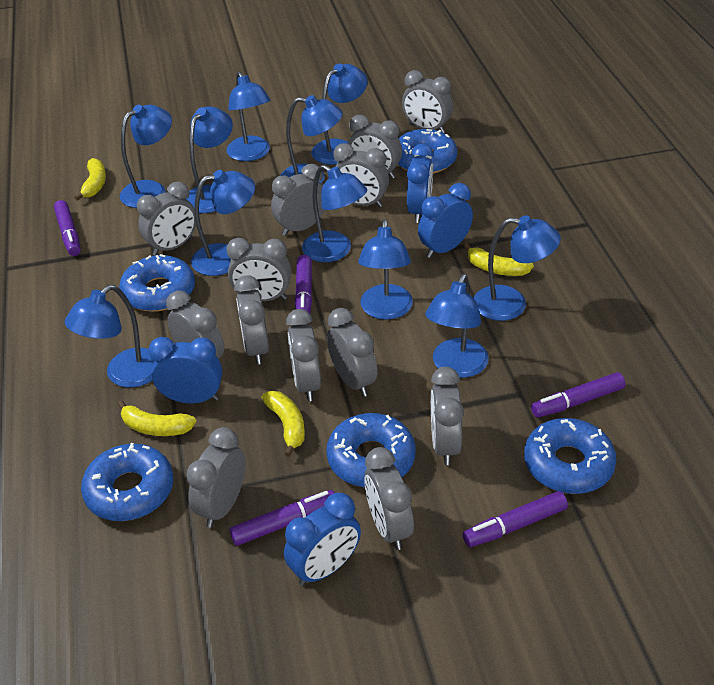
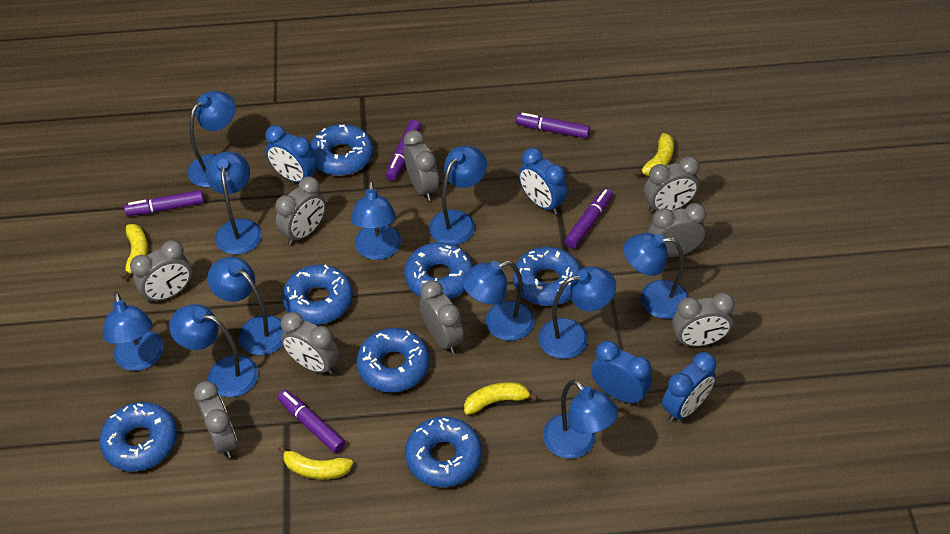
blue donut: 5 -> 7
grey clock: 13 -> 9

